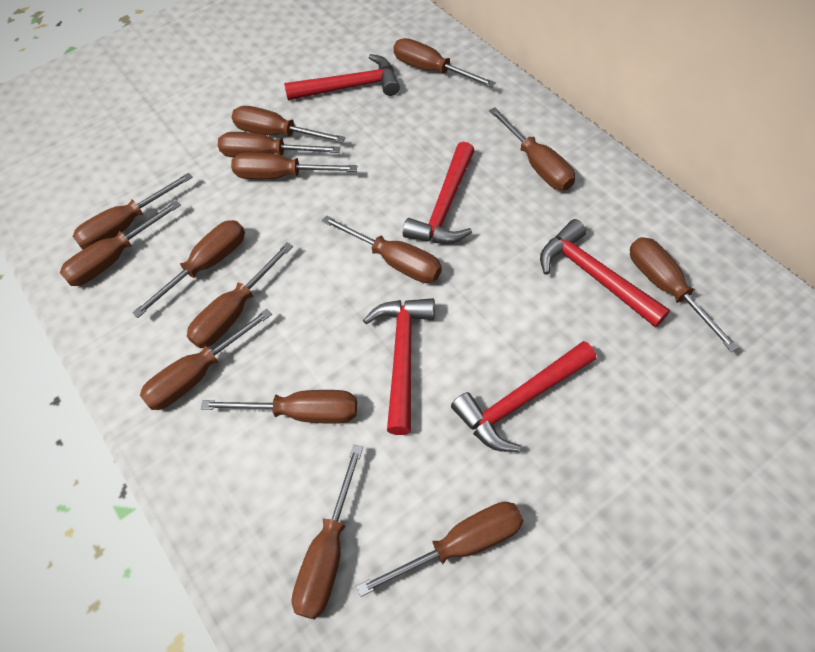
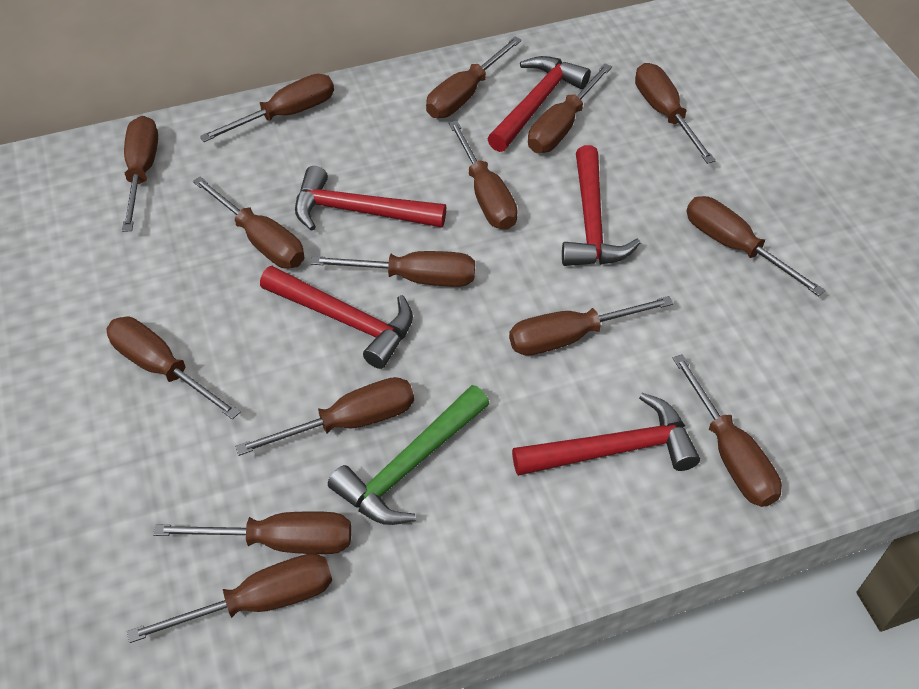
green hammer: 0 -> 1

